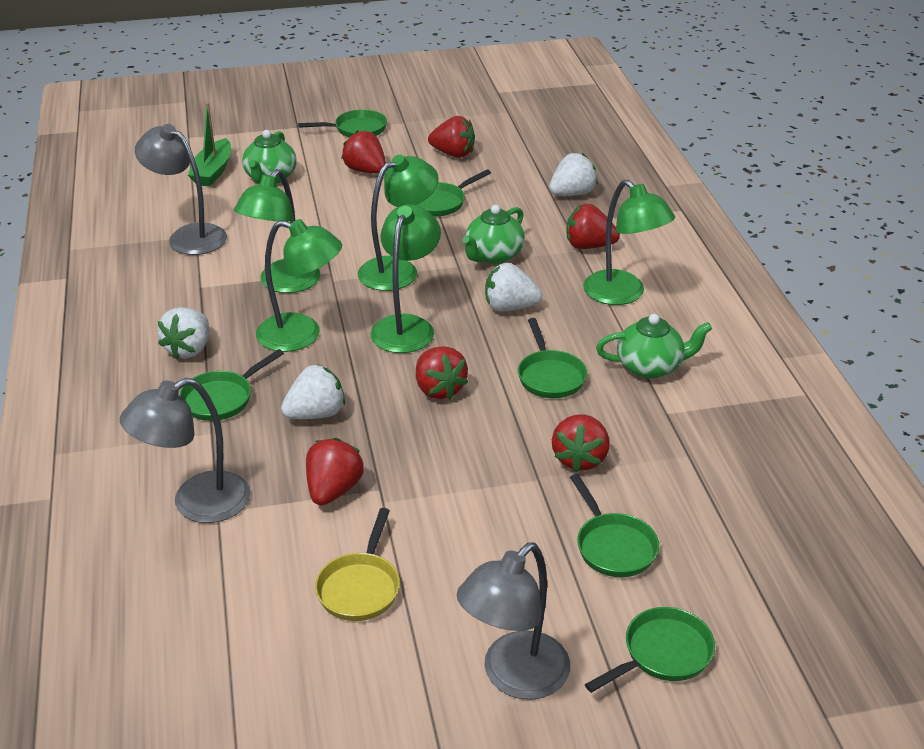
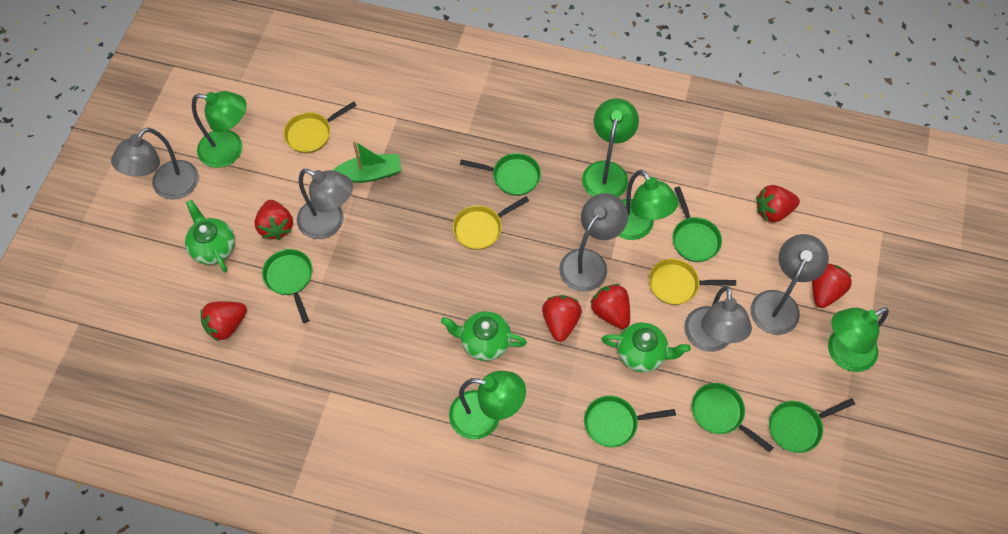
grey lamp: 3 -> 5
white strawberry: 4 -> 0
yellow pan: 1 -> 3

